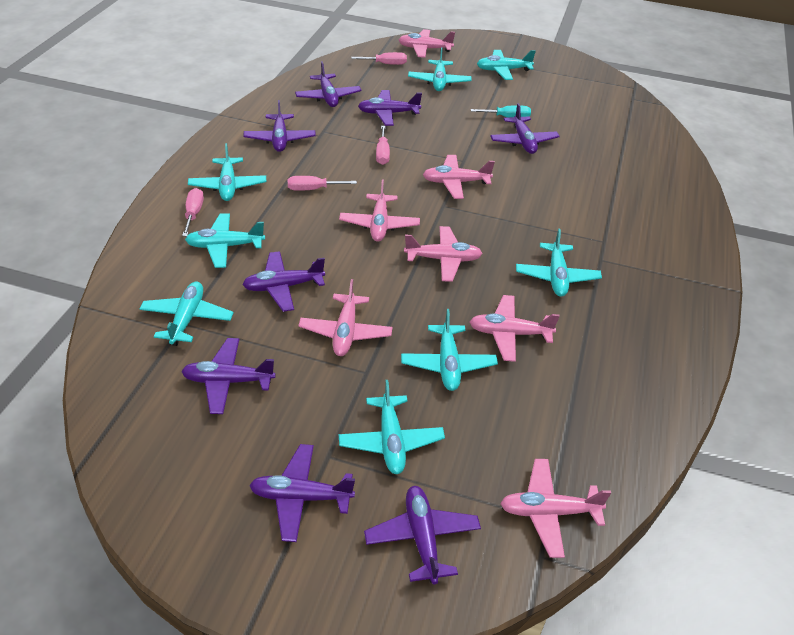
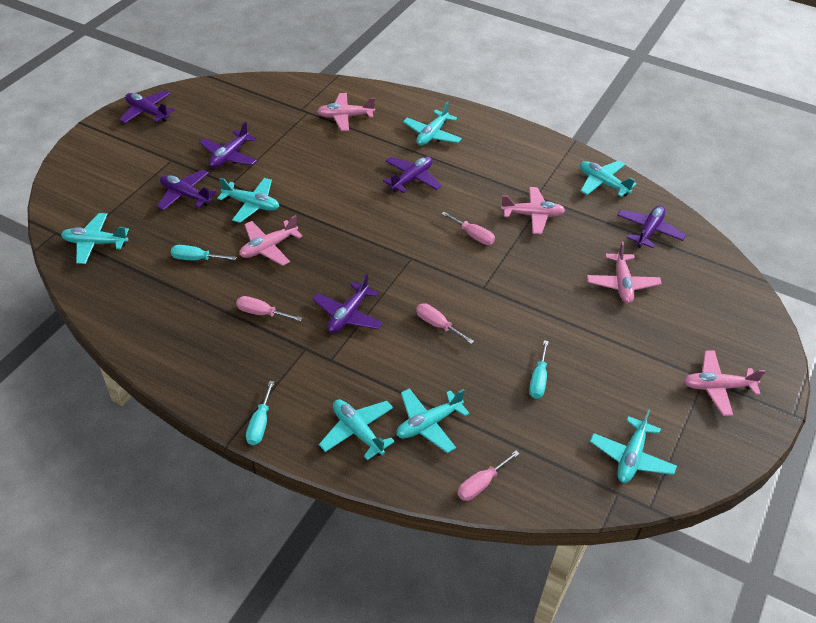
pink plane: 7 -> 5
purple plane: 8 -> 6
turquoise plane: 8 -> 7
turquoise screwdriver: 1 -> 3

